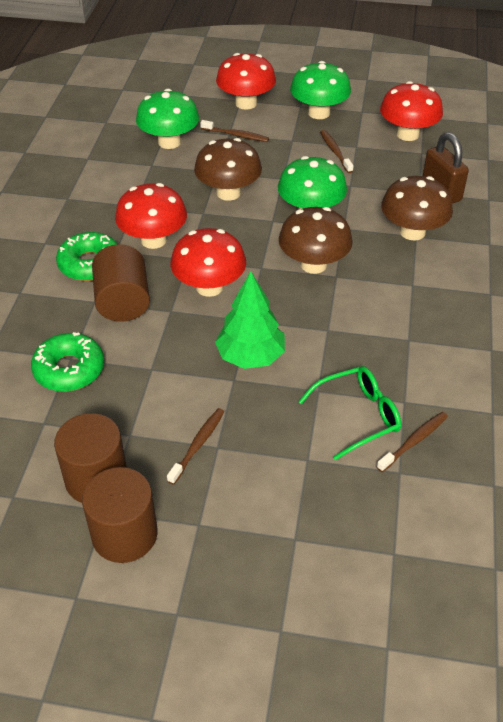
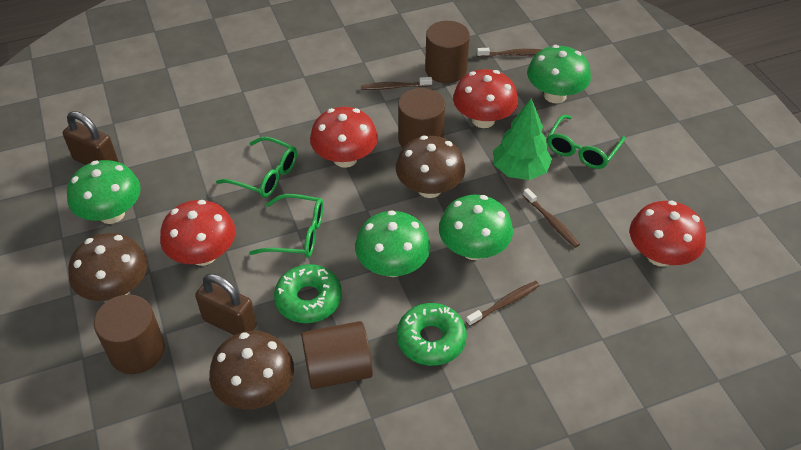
brown cylinder: 3 -> 4
brown padlock: 1 -> 2
green glasses: 1 -> 3
green mushroom: 3 -> 4

